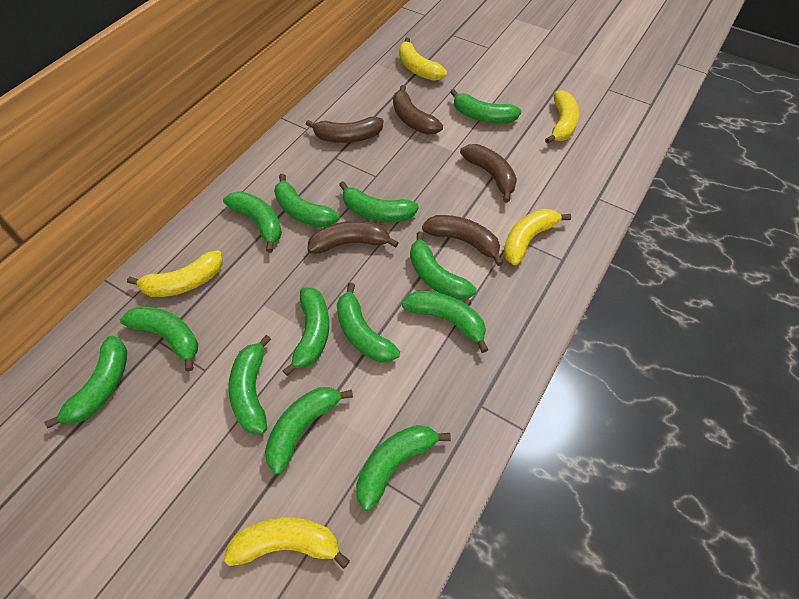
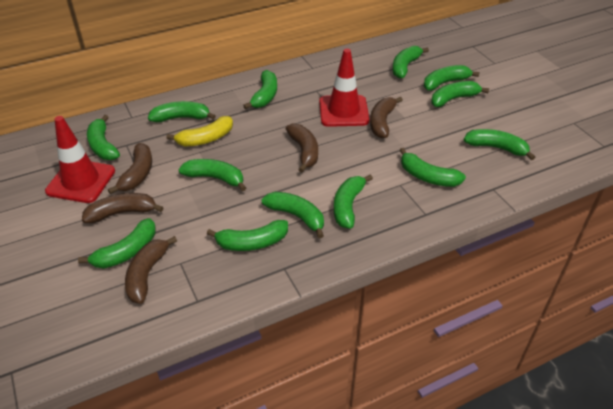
red traffic cone: 0 -> 2
yellow banana: 5 -> 1

